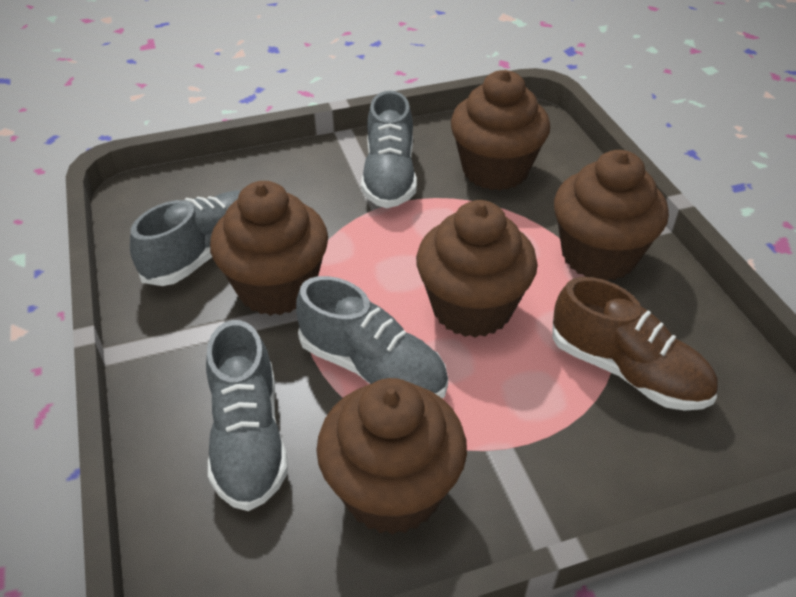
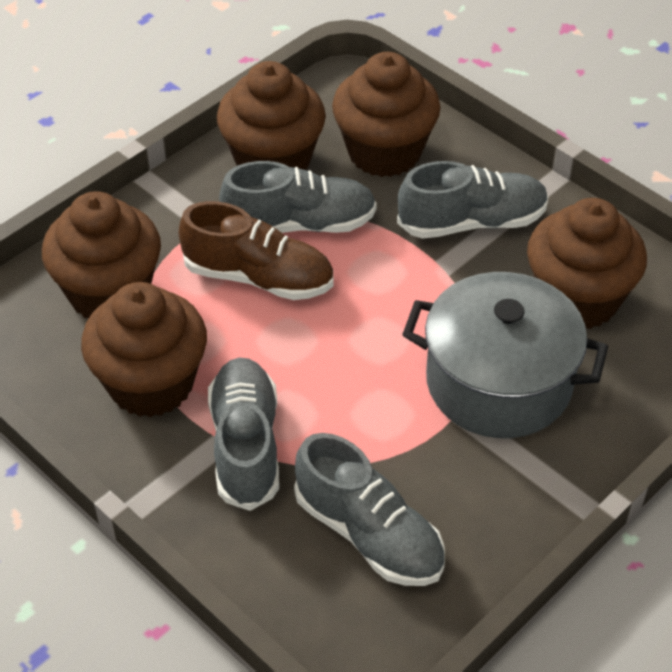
grey pot: 0 -> 1

